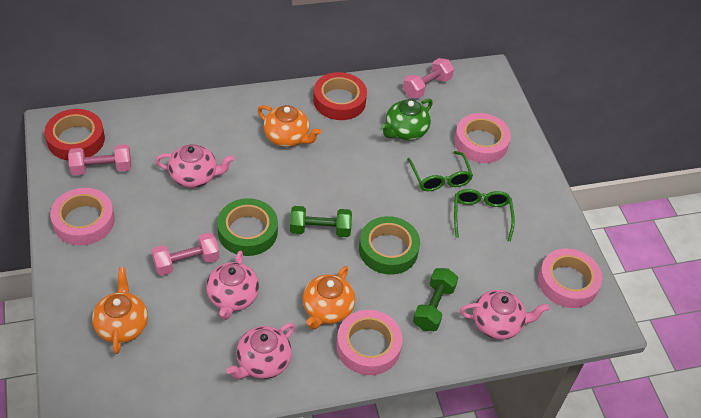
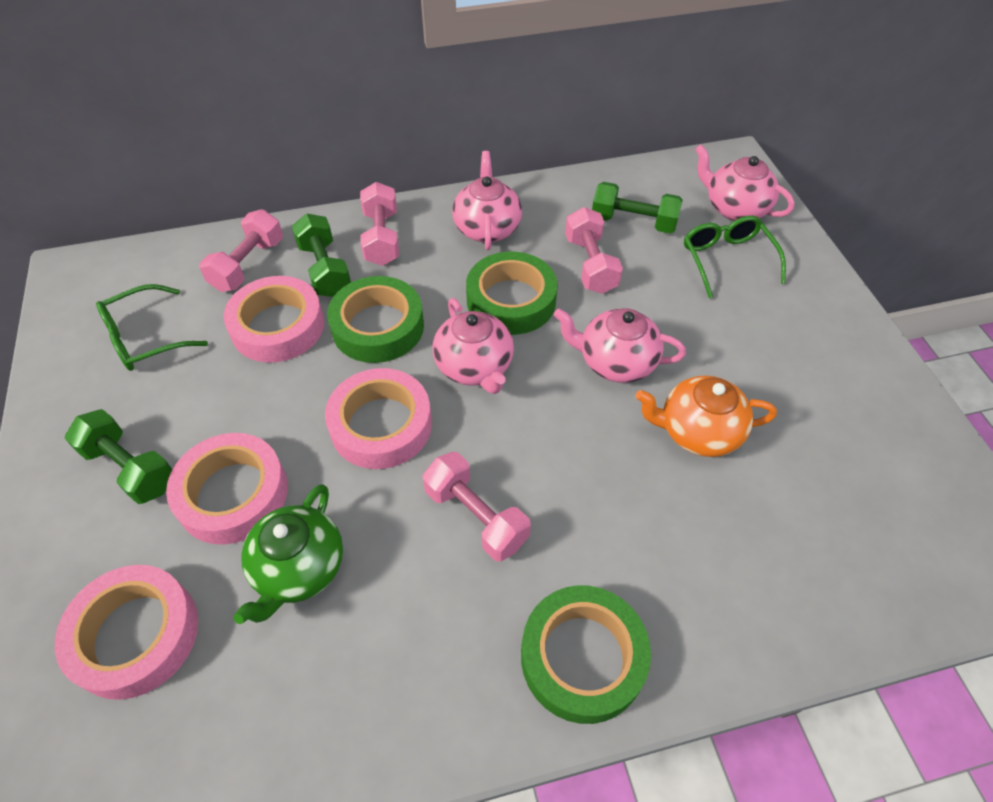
green dumbbell: 2 -> 3
green tape: 2 -> 3
orange teapot: 3 -> 1
pink dumbbell: 3 -> 4
red tape: 2 -> 0

